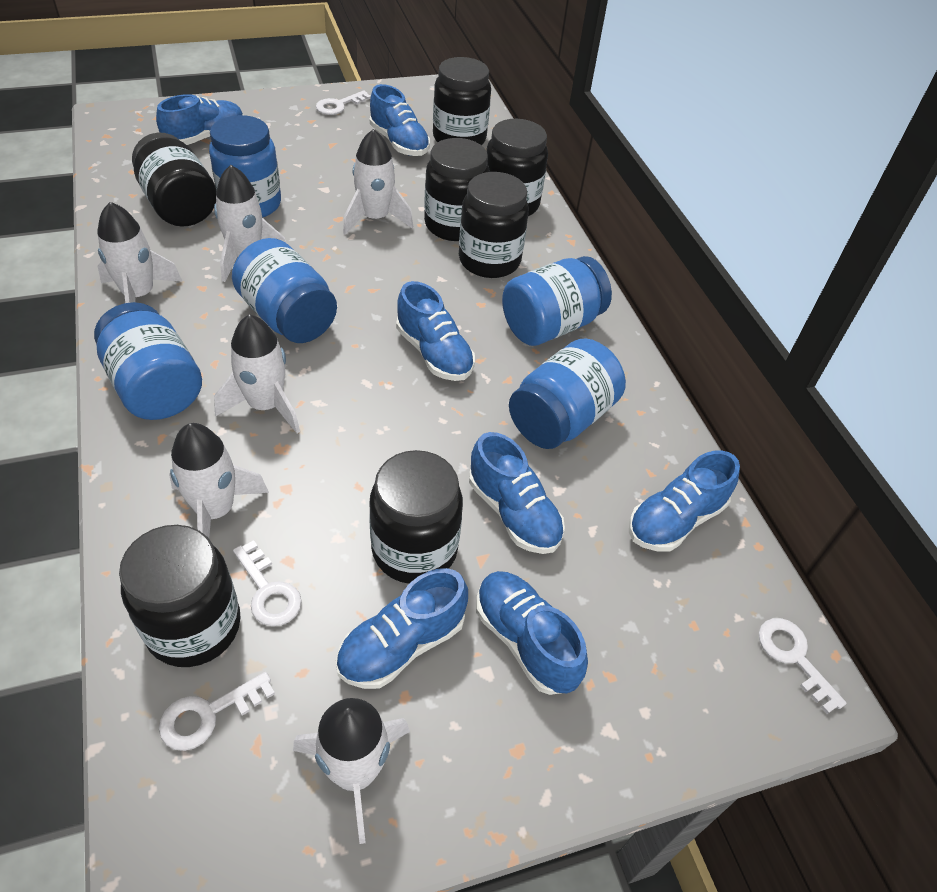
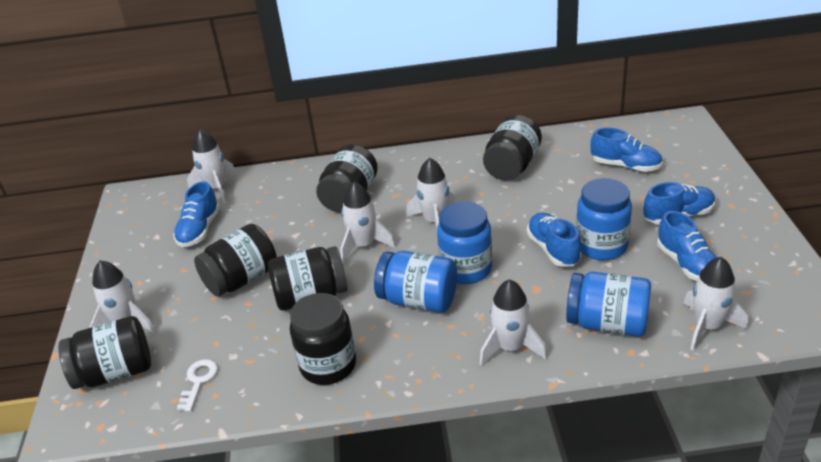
black jar: 7 -> 6
blue jar: 5 -> 4
blue shoe: 7 -> 5
white key: 4 -> 1

